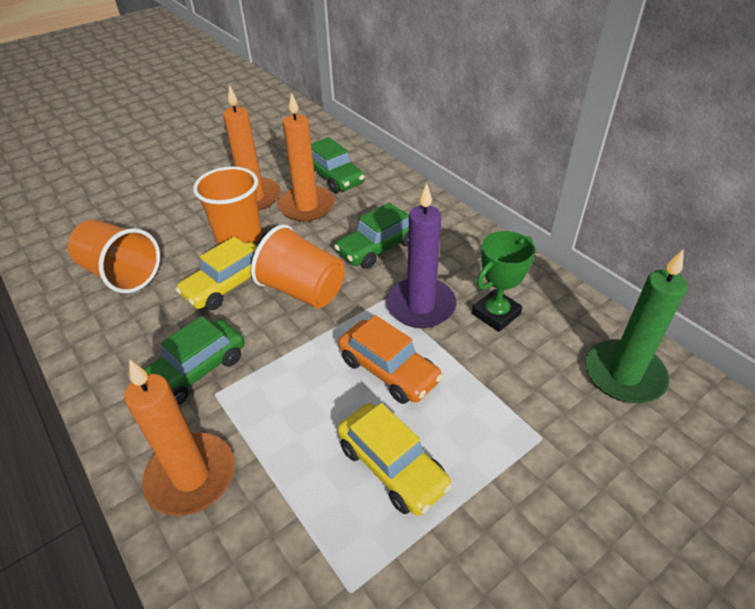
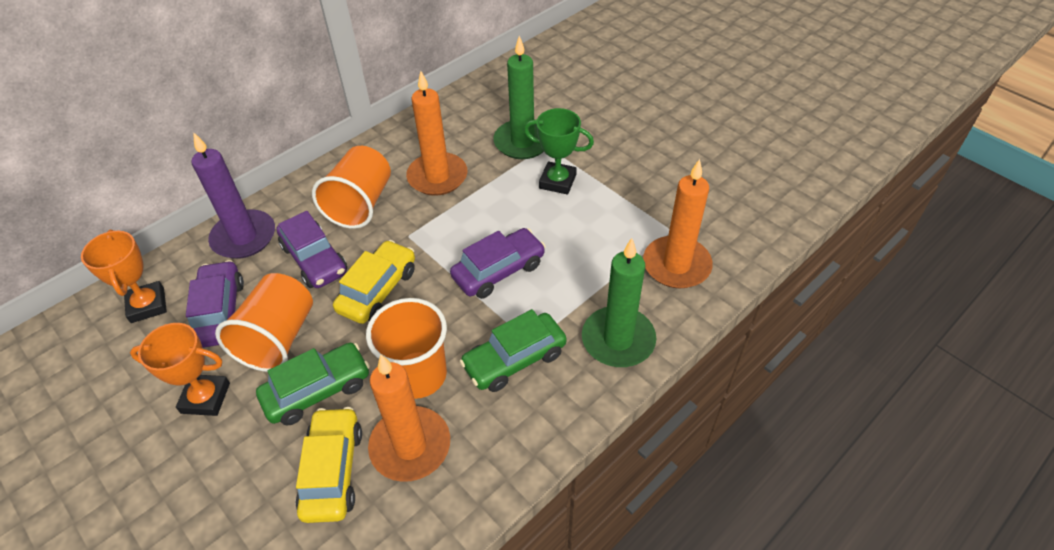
green candle: 1 -> 2
green car: 3 -> 2
orange car: 1 -> 0
orange trophy: 0 -> 2
purple car: 0 -> 3

